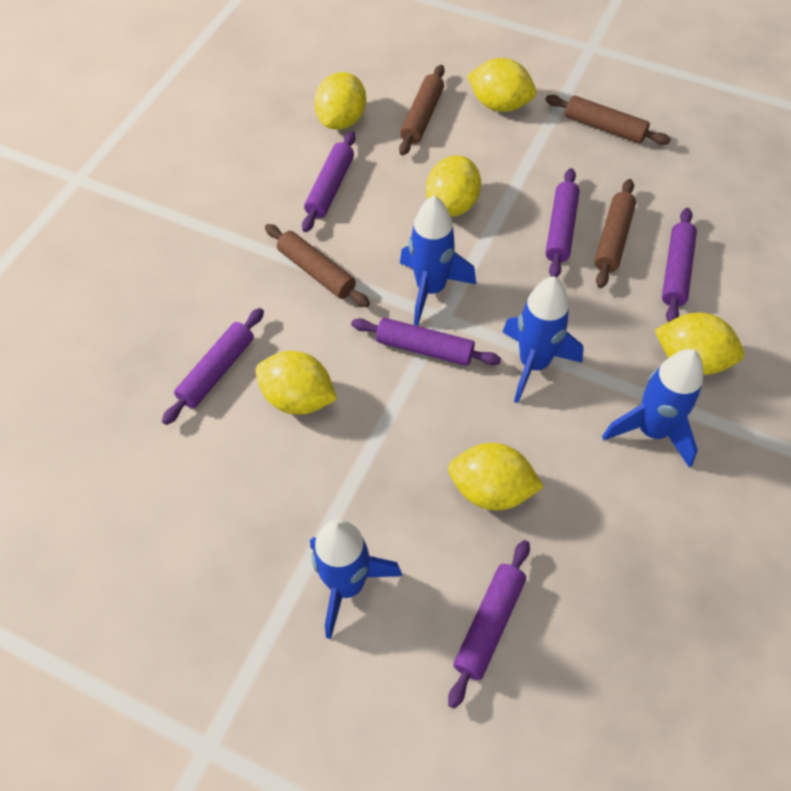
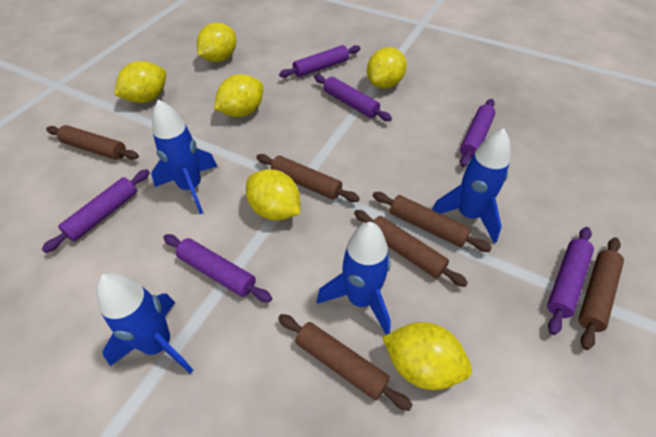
brown rolling pin: 4 -> 6

